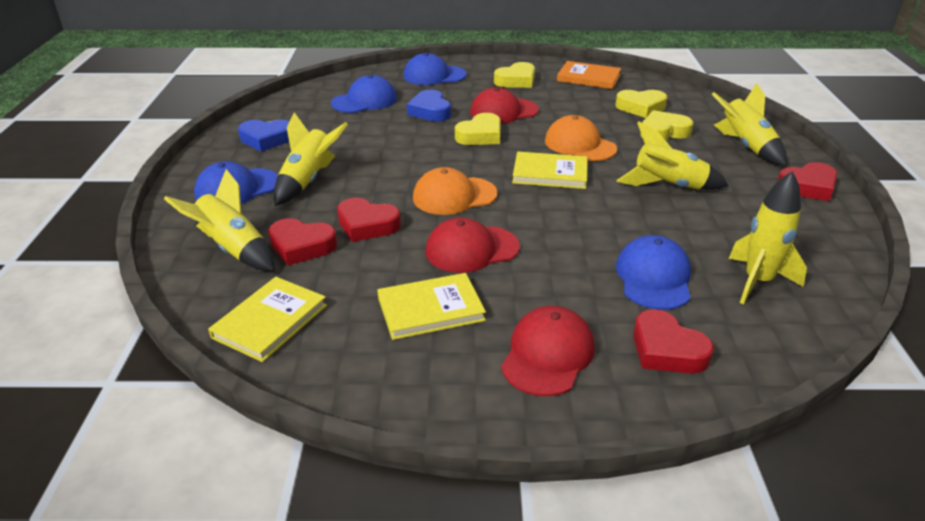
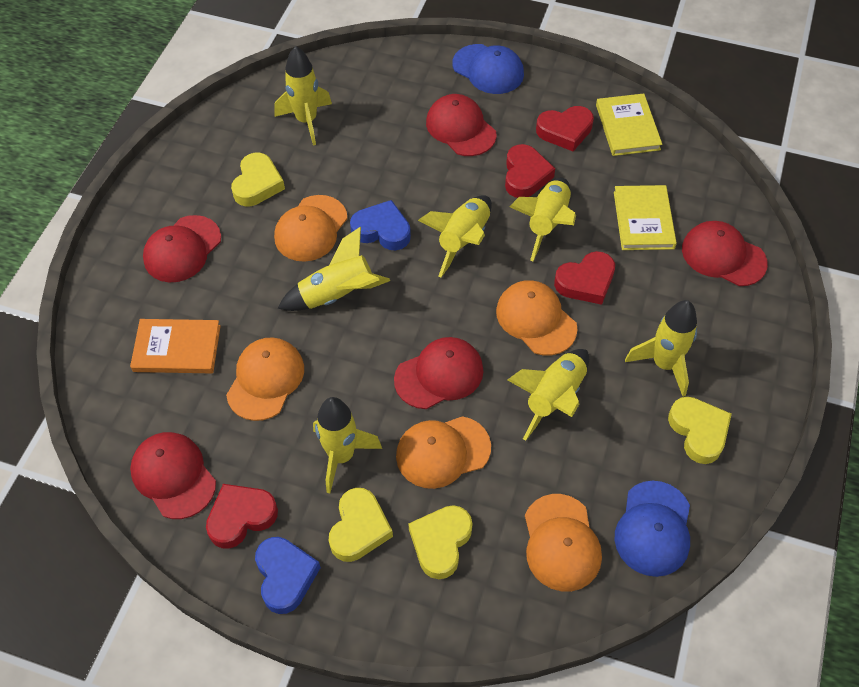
blue cap: 4 -> 2
orange cap: 2 -> 5
red cap: 3 -> 5
yellow book: 3 -> 2
yellow rocket: 5 -> 7

